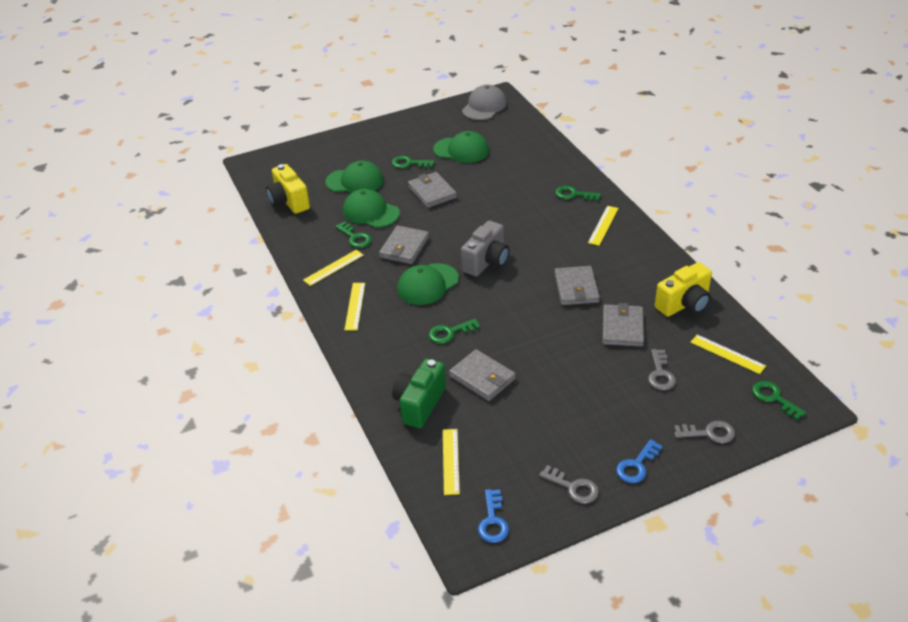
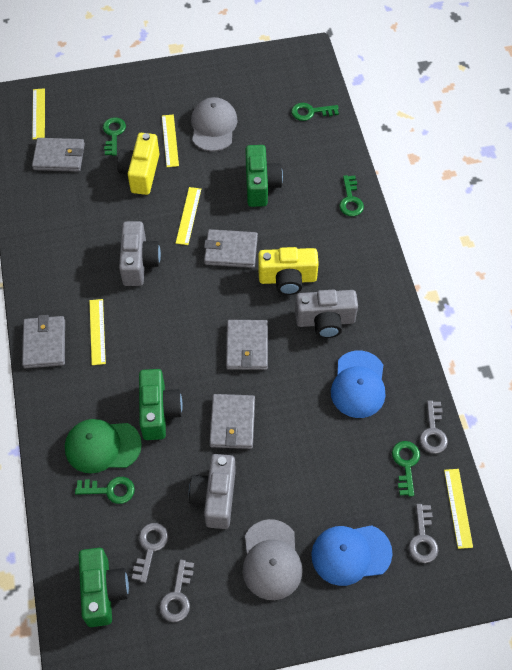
blue cap: 0 -> 2
blue key: 2 -> 0
green camera: 1 -> 3
green cap: 4 -> 1
grey camera: 1 -> 3
grey cap: 1 -> 2
grey key: 3 -> 4

